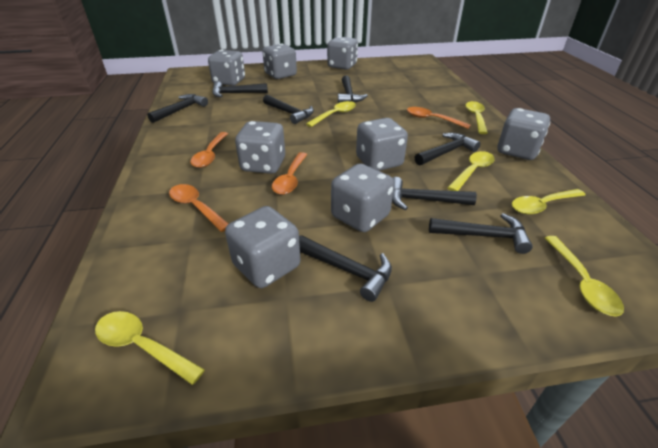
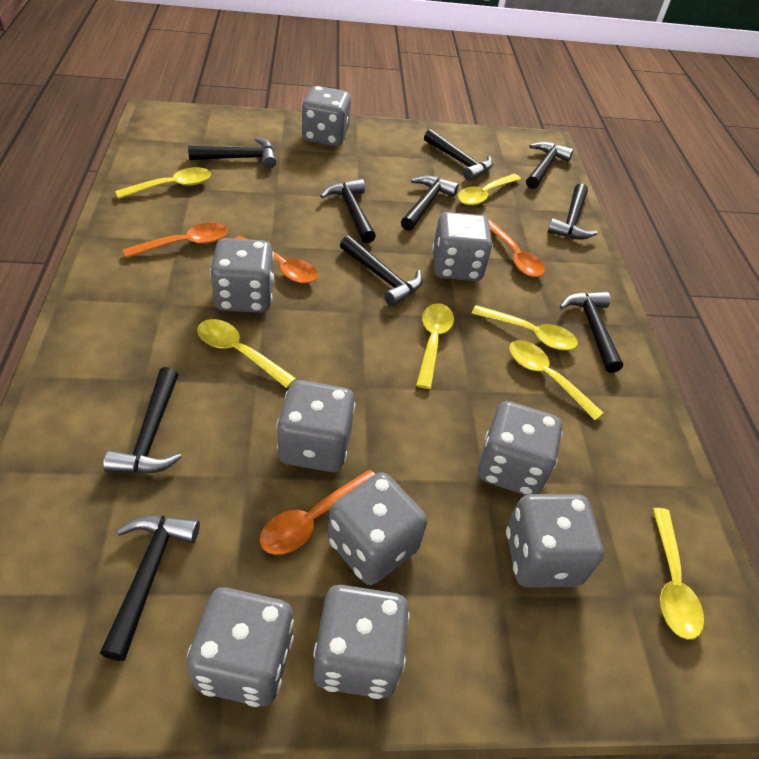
black hammer: 8 -> 10
grey dice: 8 -> 9
yellow spoon: 6 -> 7

